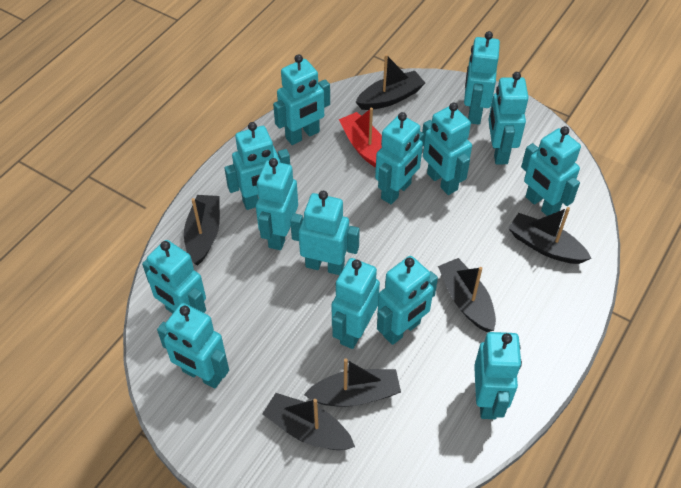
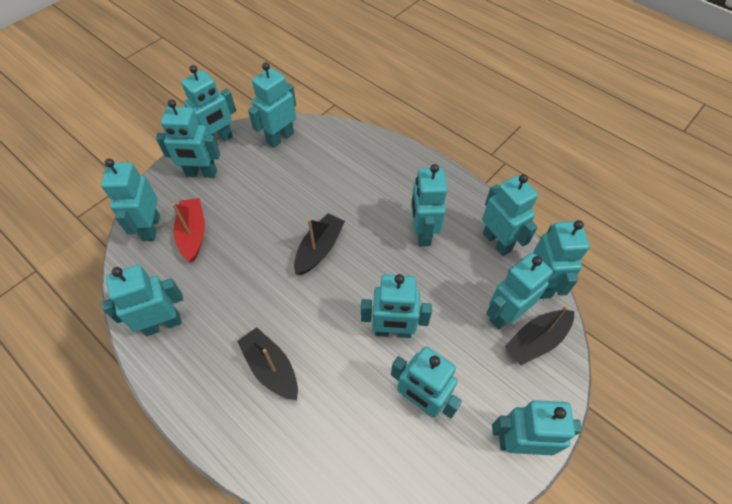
black boat: 6 -> 3
turquoise robot: 14 -> 12

